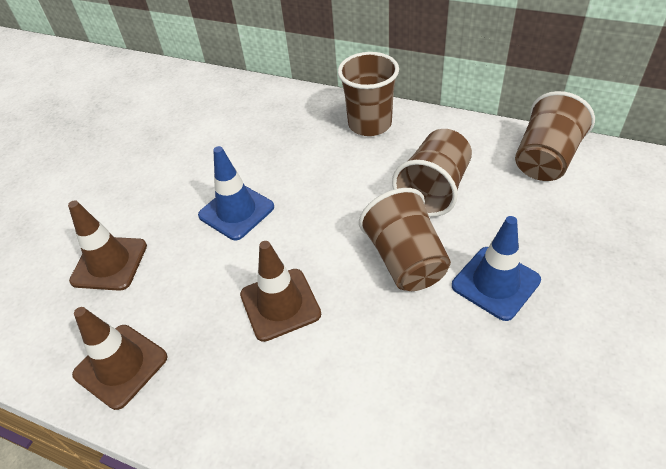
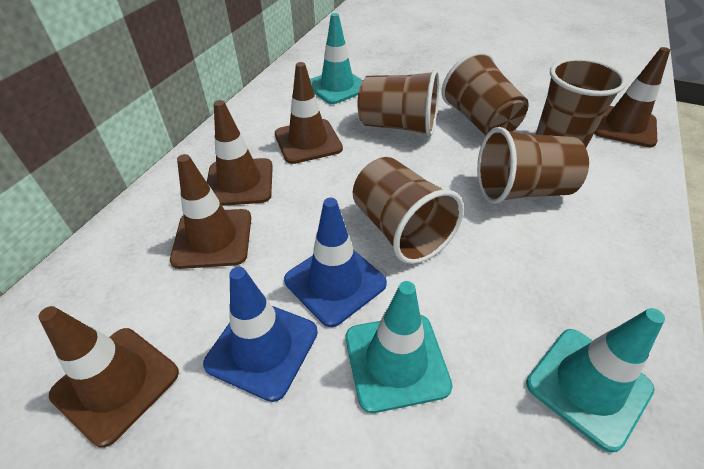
brown cup: 4 -> 5
brown traffic cone: 3 -> 5
turquoise traffic cone: 0 -> 3

